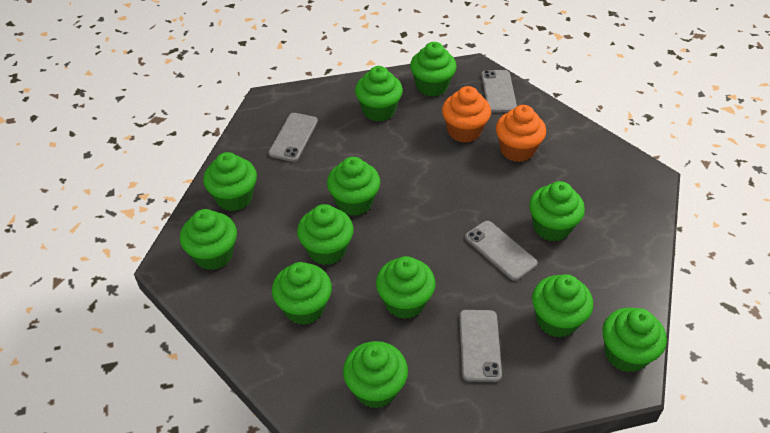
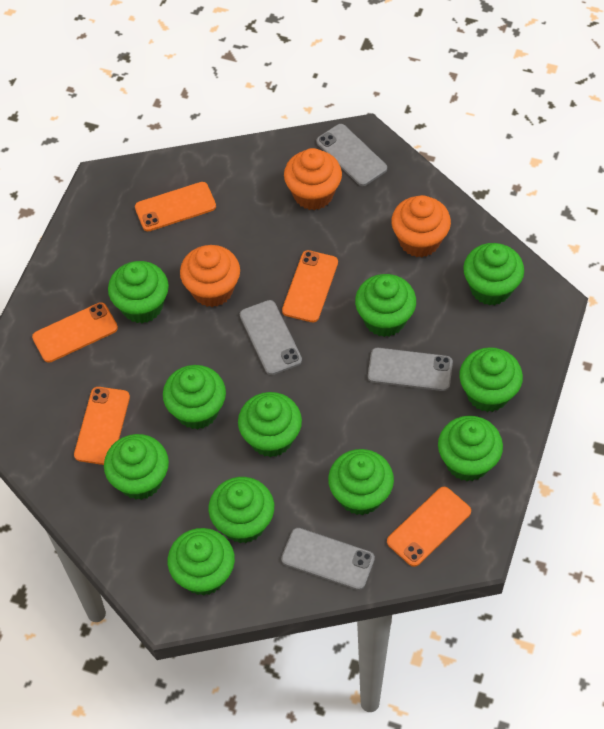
green cupcake: 12 -> 11
orange cupcake: 2 -> 3
orange phone: 0 -> 5

